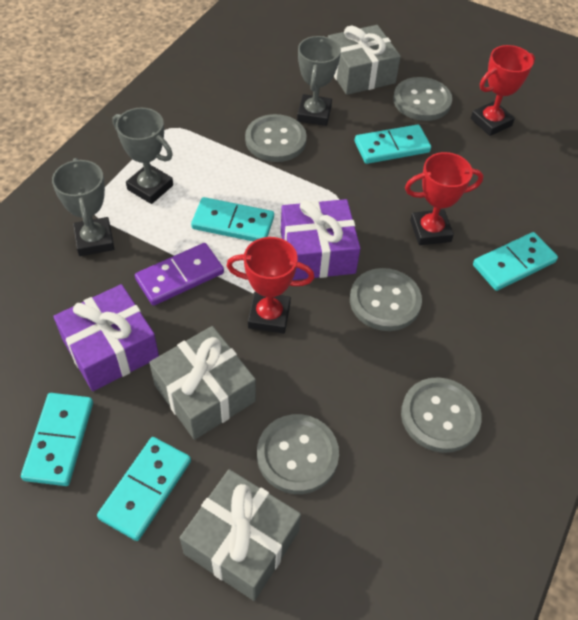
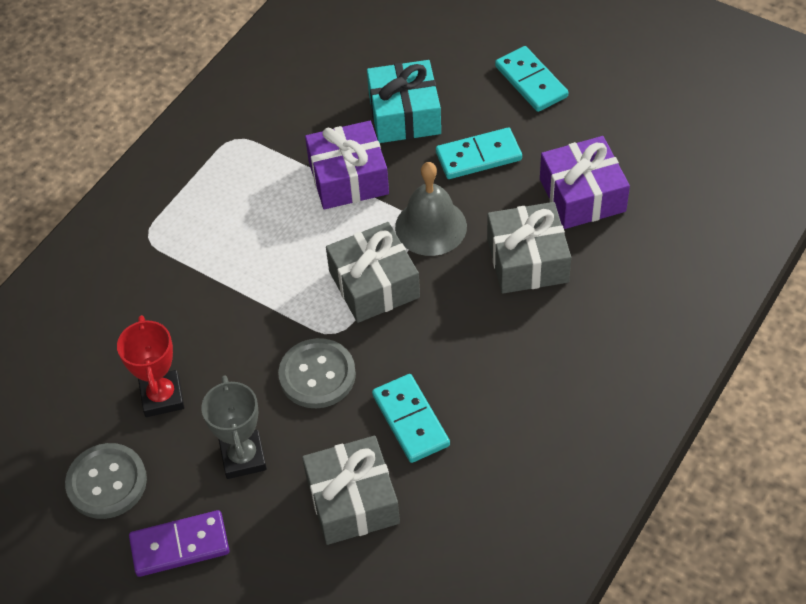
grey bell: 0 -> 1
grey button: 5 -> 2
grey trophy: 3 -> 1
red trophy: 3 -> 1
turquoise domino: 5 -> 3
turquoise gift: 0 -> 1

